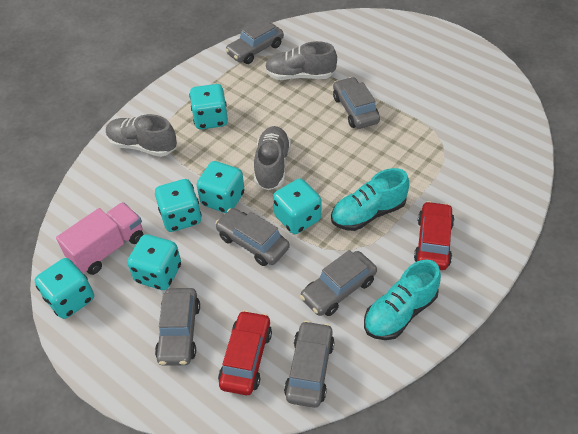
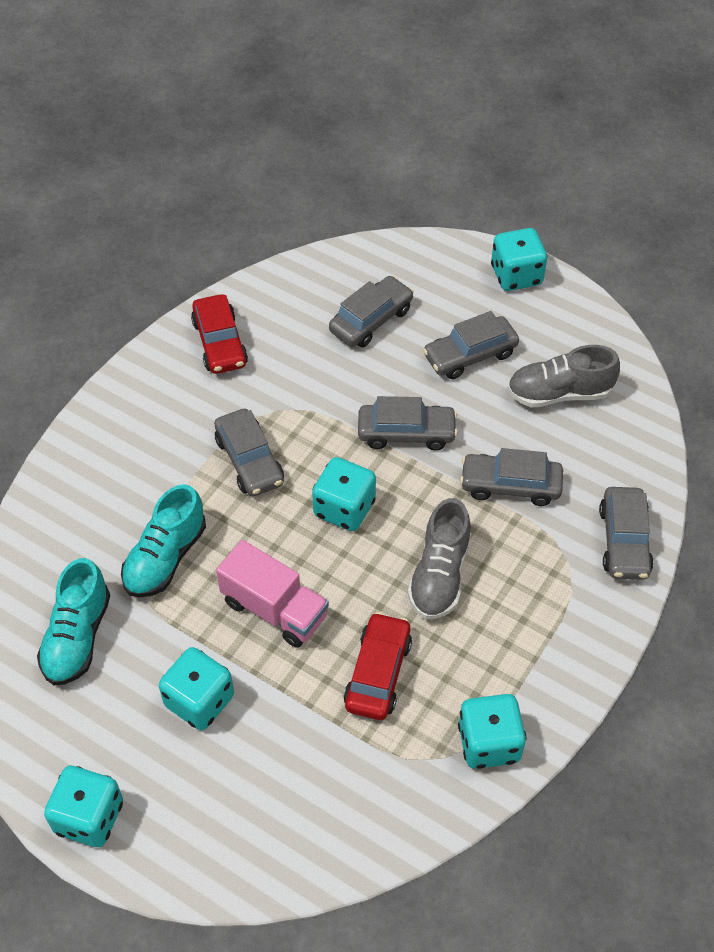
grey shoe: 3 -> 2
turquoise dice: 6 -> 5

